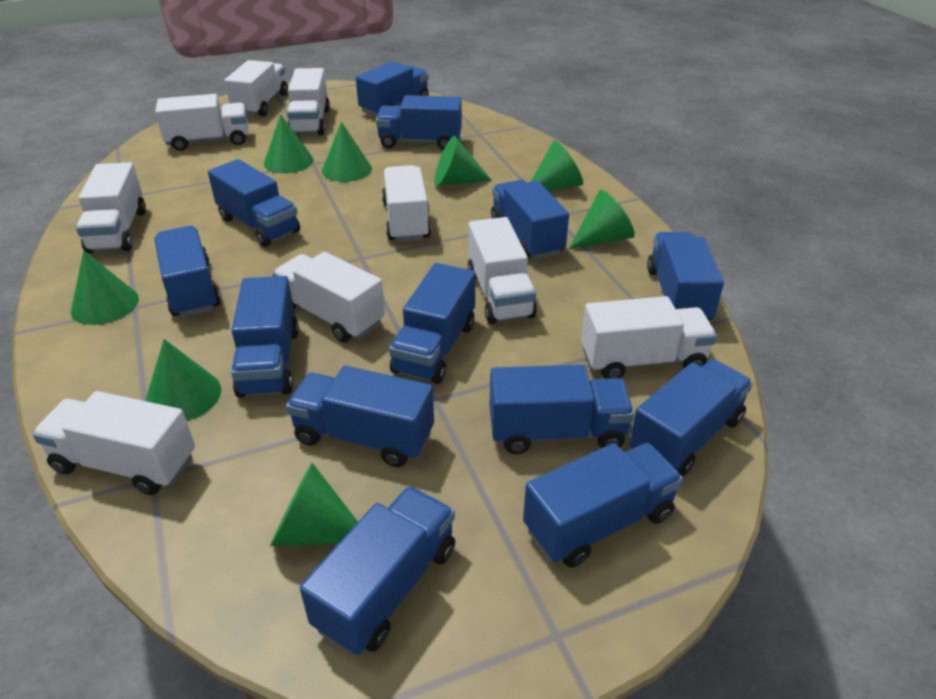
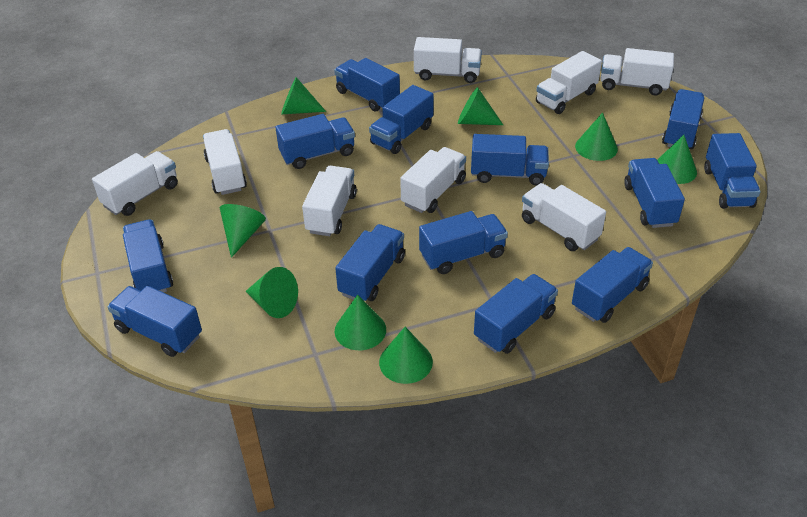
white truck: 9 -> 8

